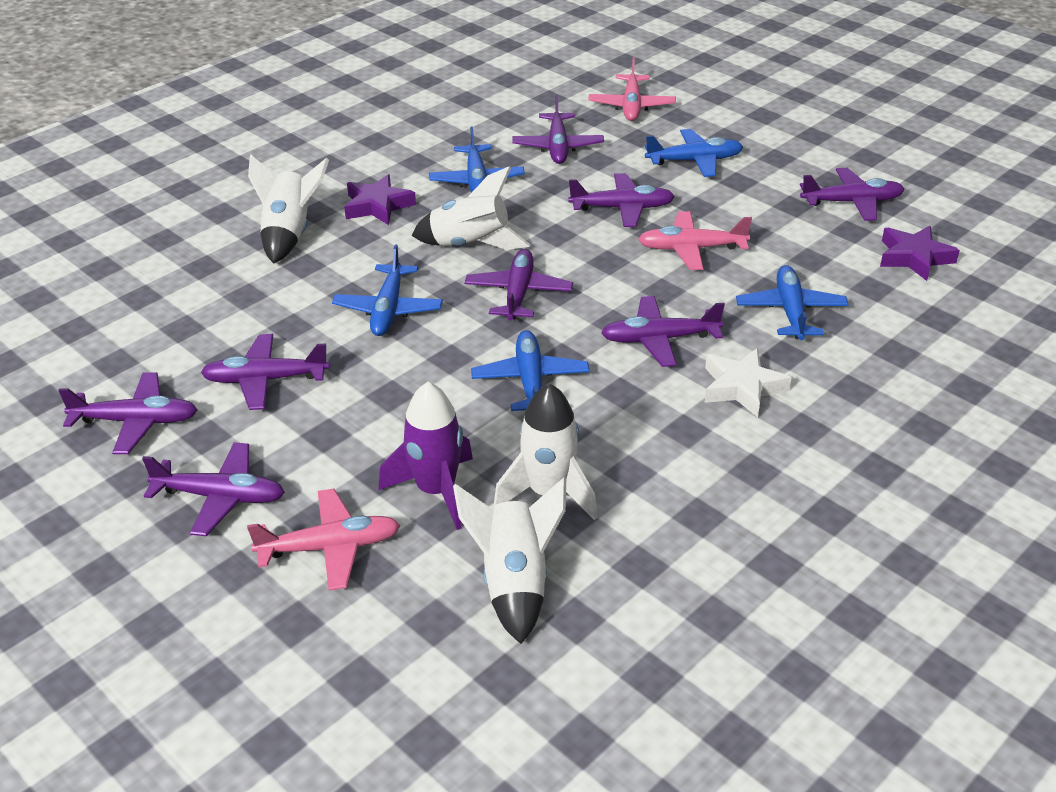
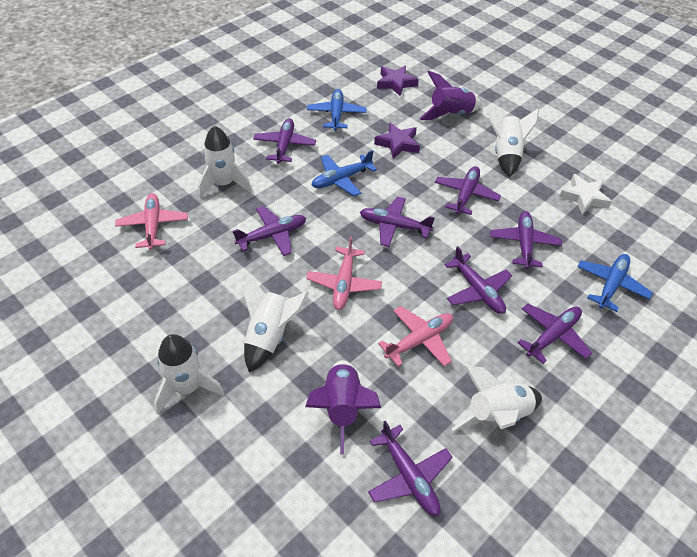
blue plane: 5 -> 3
purple rocket: 1 -> 2
white rocket: 4 -> 5

